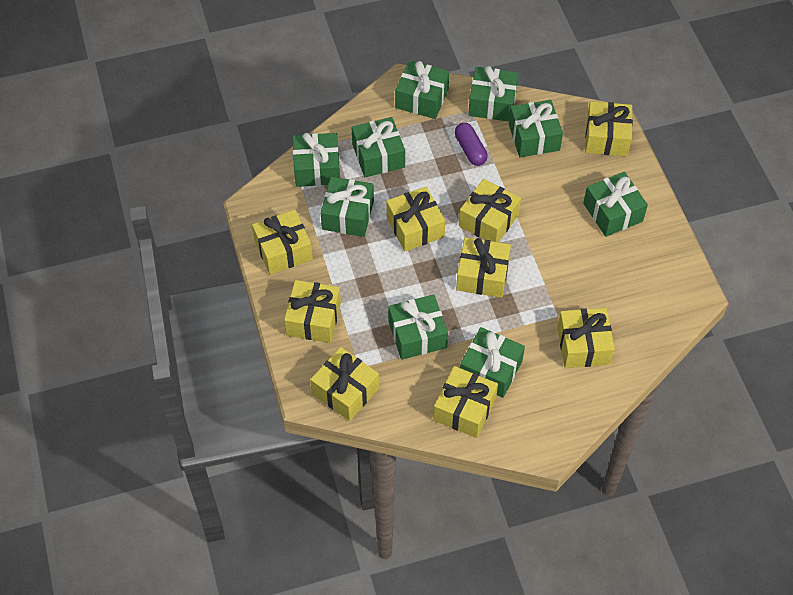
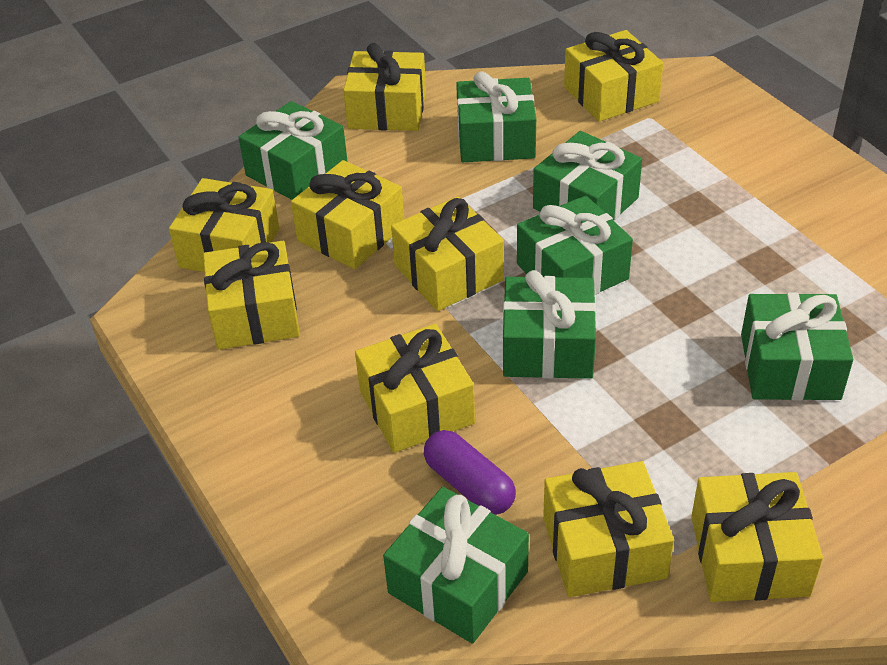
green gift: 9 -> 7

